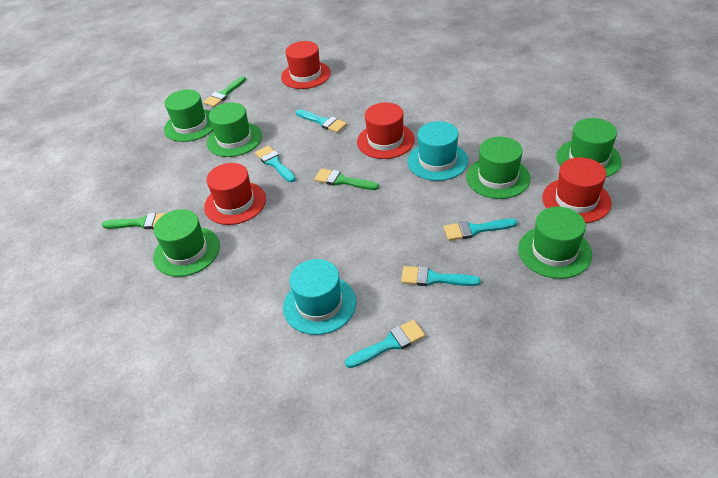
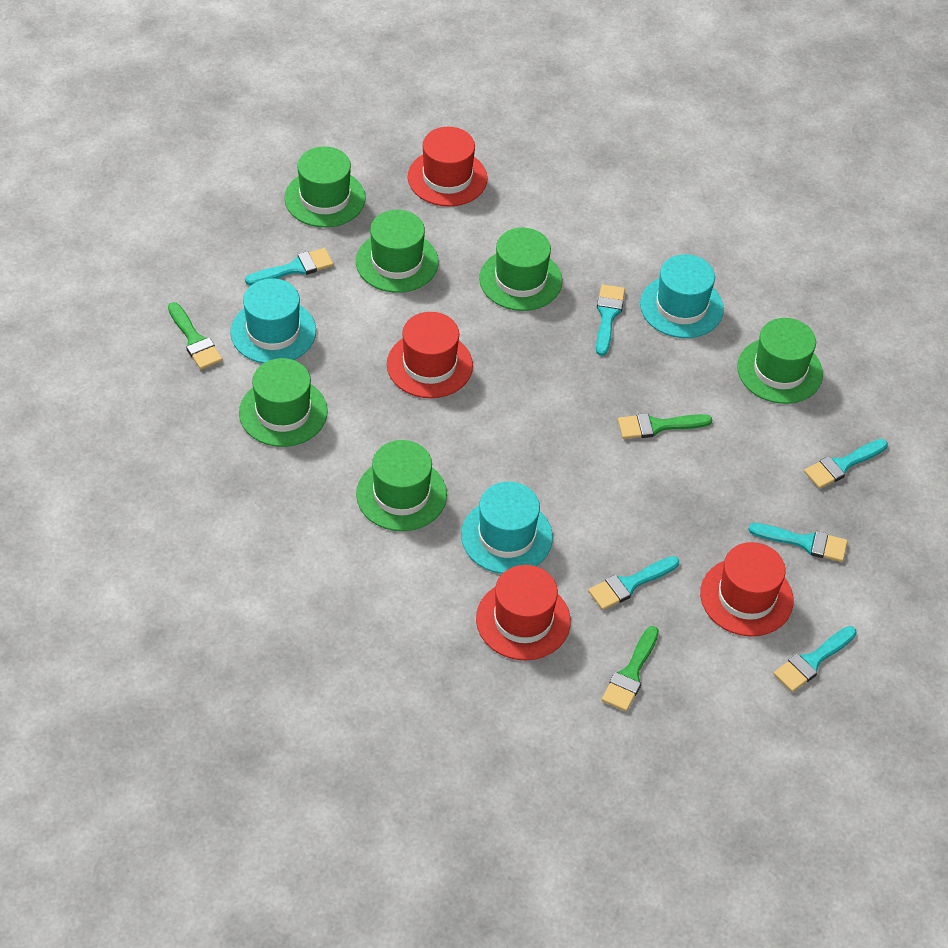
turquoise brush: 5 -> 6
turquoise hat: 2 -> 3

